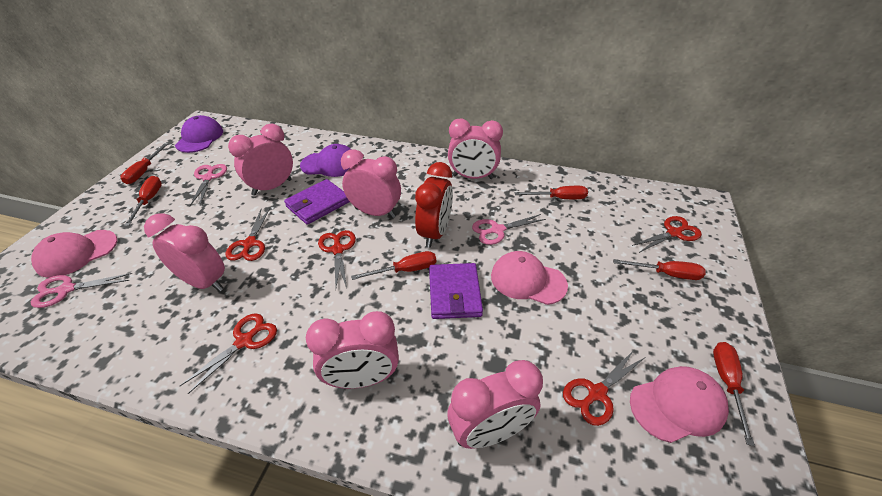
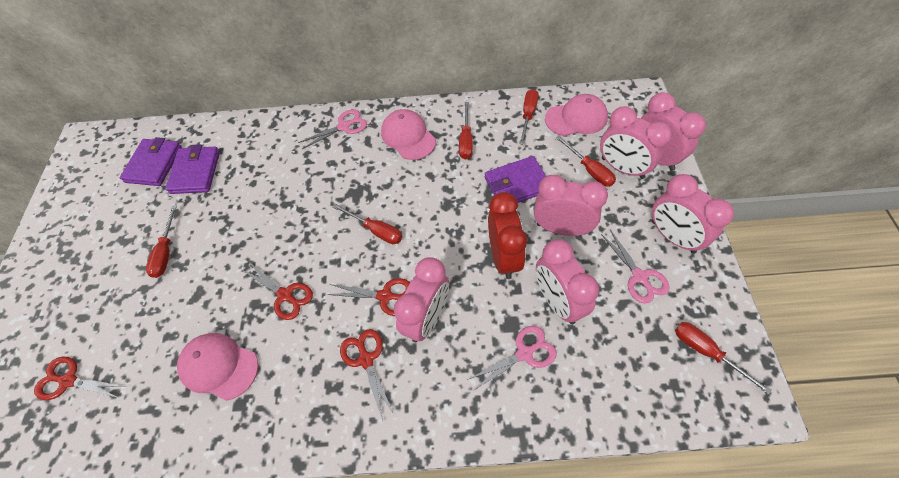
purple cap: 2 -> 0
purple wallet: 2 -> 3
red scissors: 5 -> 4

